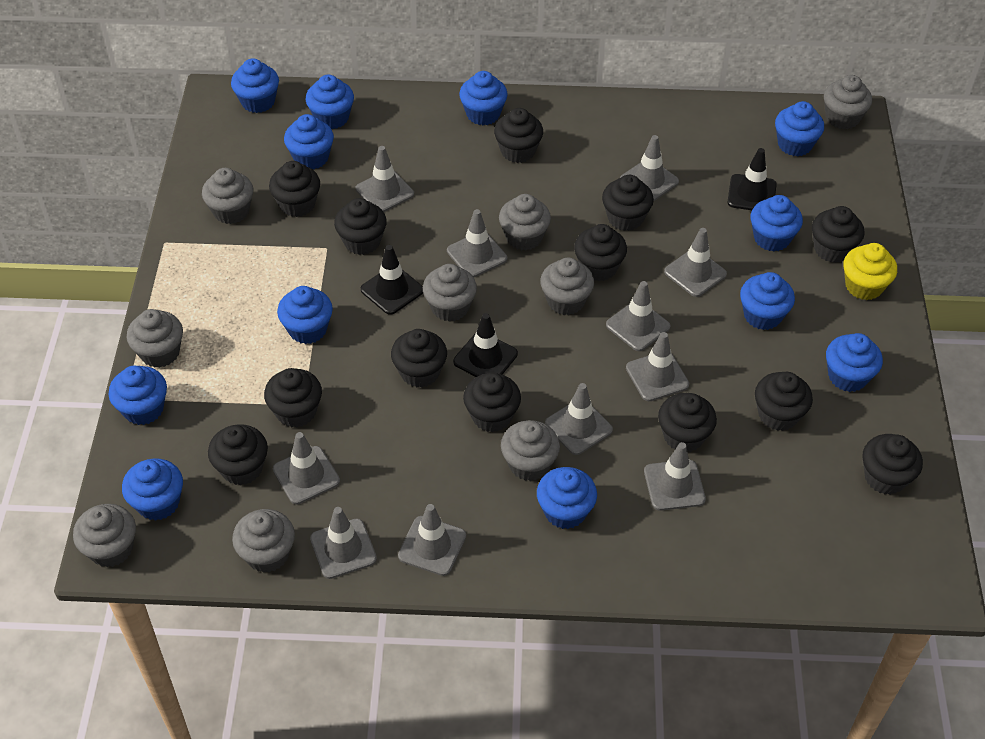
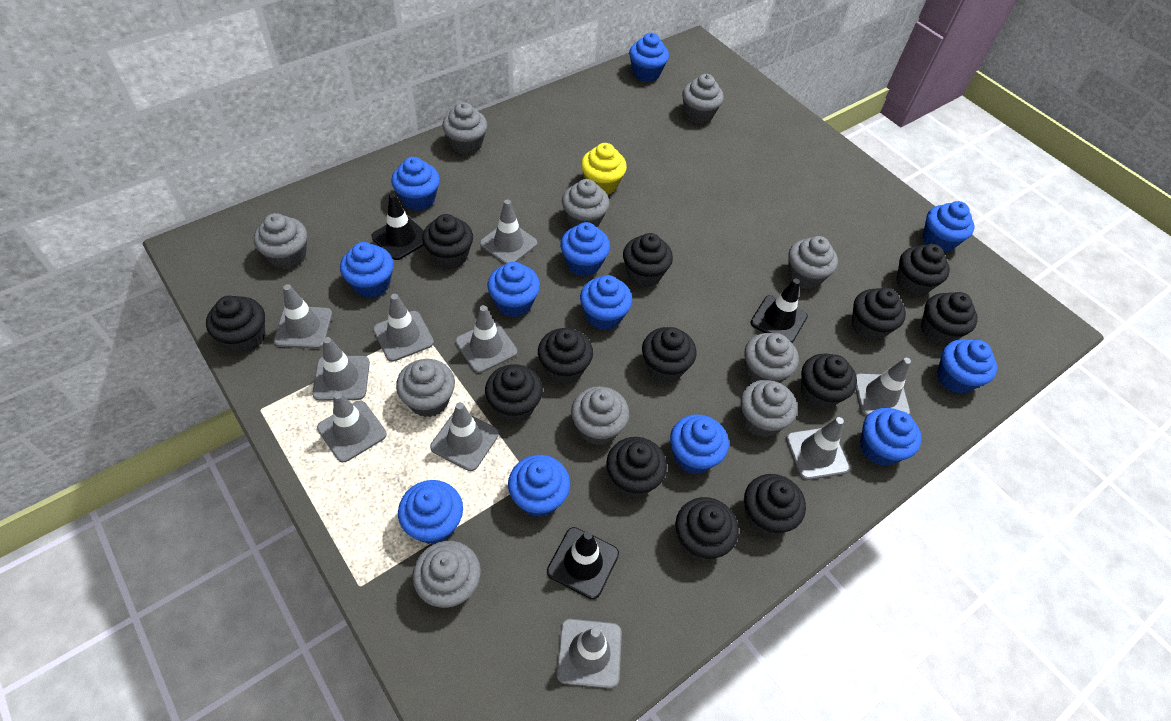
grey cupcake: 9 -> 10
grey traffic cone: 11 -> 10

